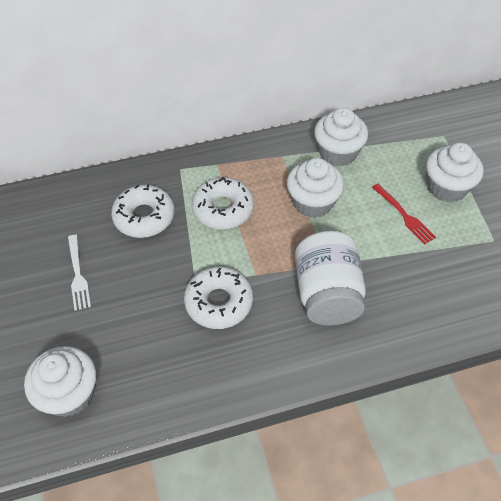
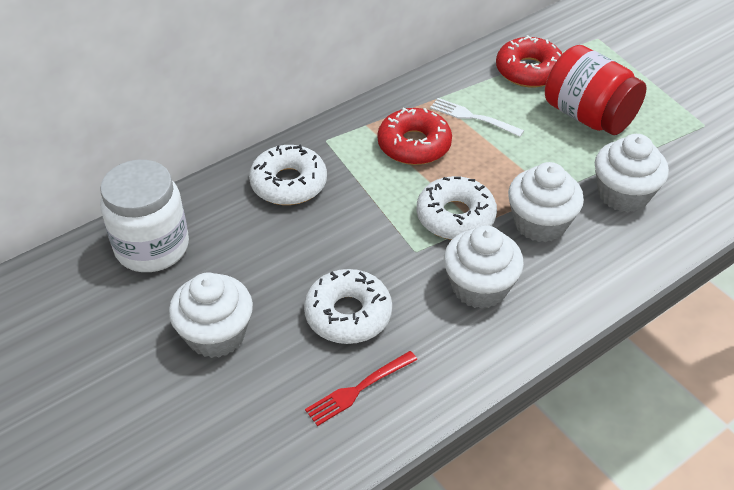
red donut: 0 -> 2
red jar: 0 -> 1

